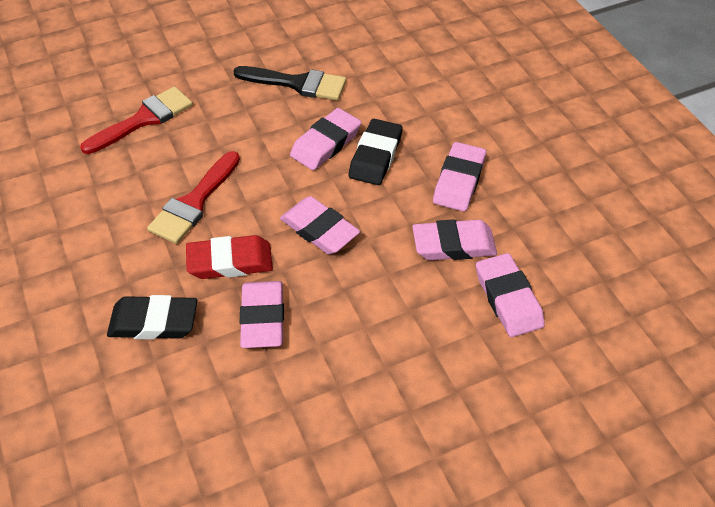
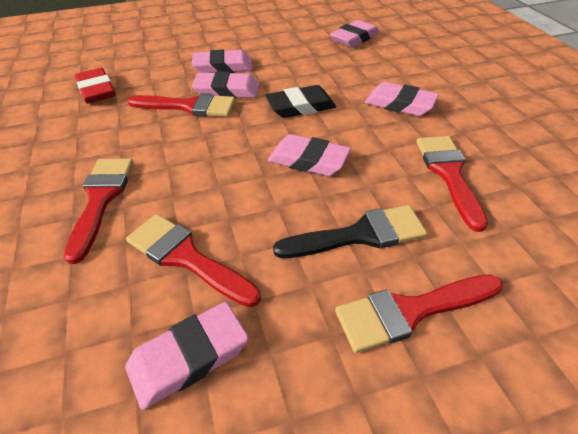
black eraser: 2 -> 1
red brush: 2 -> 5

